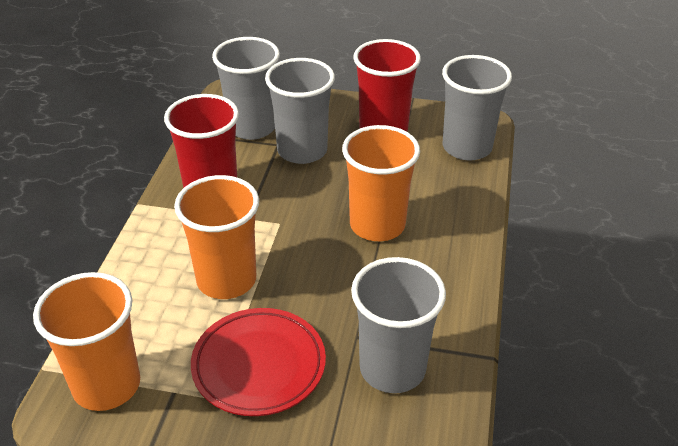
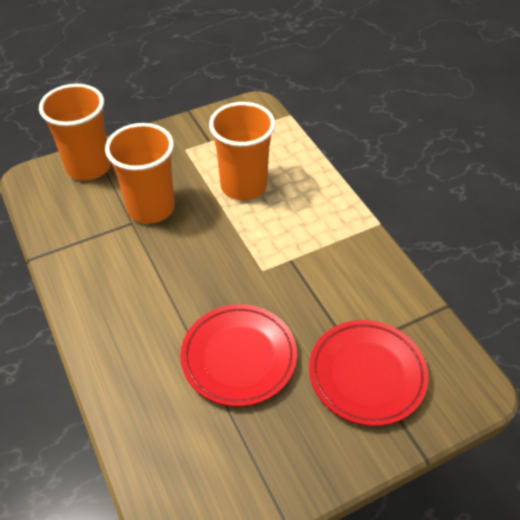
grey cup: 4 -> 0
red cup: 2 -> 0
red plate: 1 -> 2

